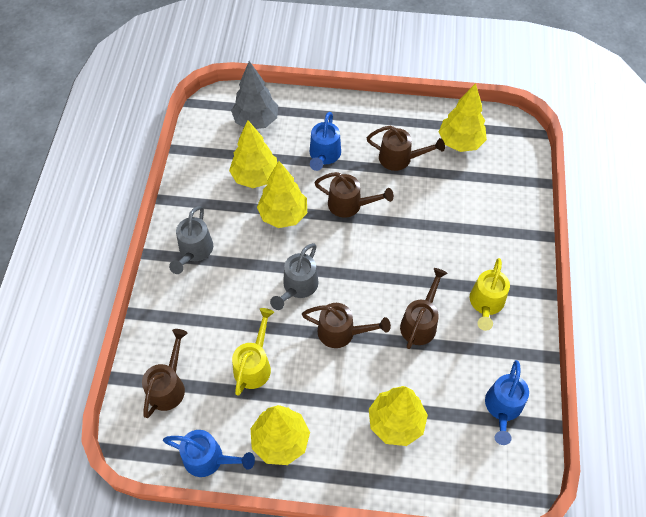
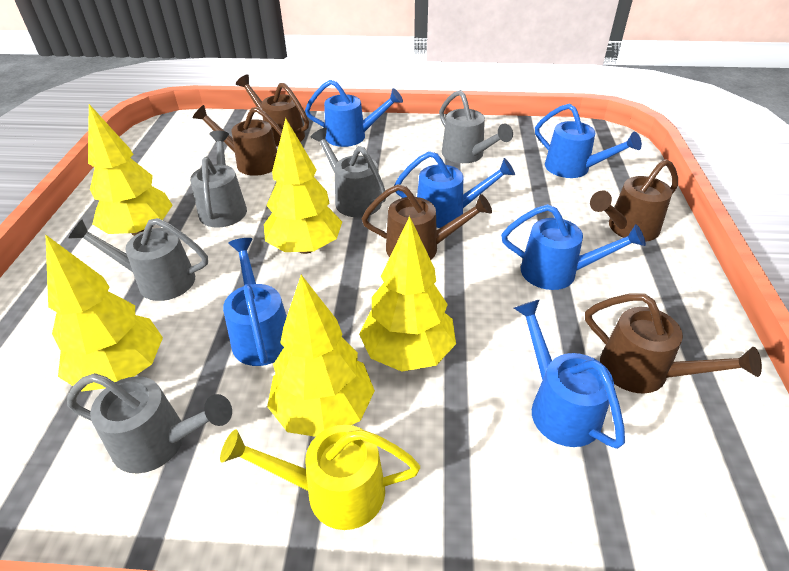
blue watering can: 3 -> 6
grey tree: 1 -> 0
grey watering can: 2 -> 5
yellow watering can: 2 -> 1

